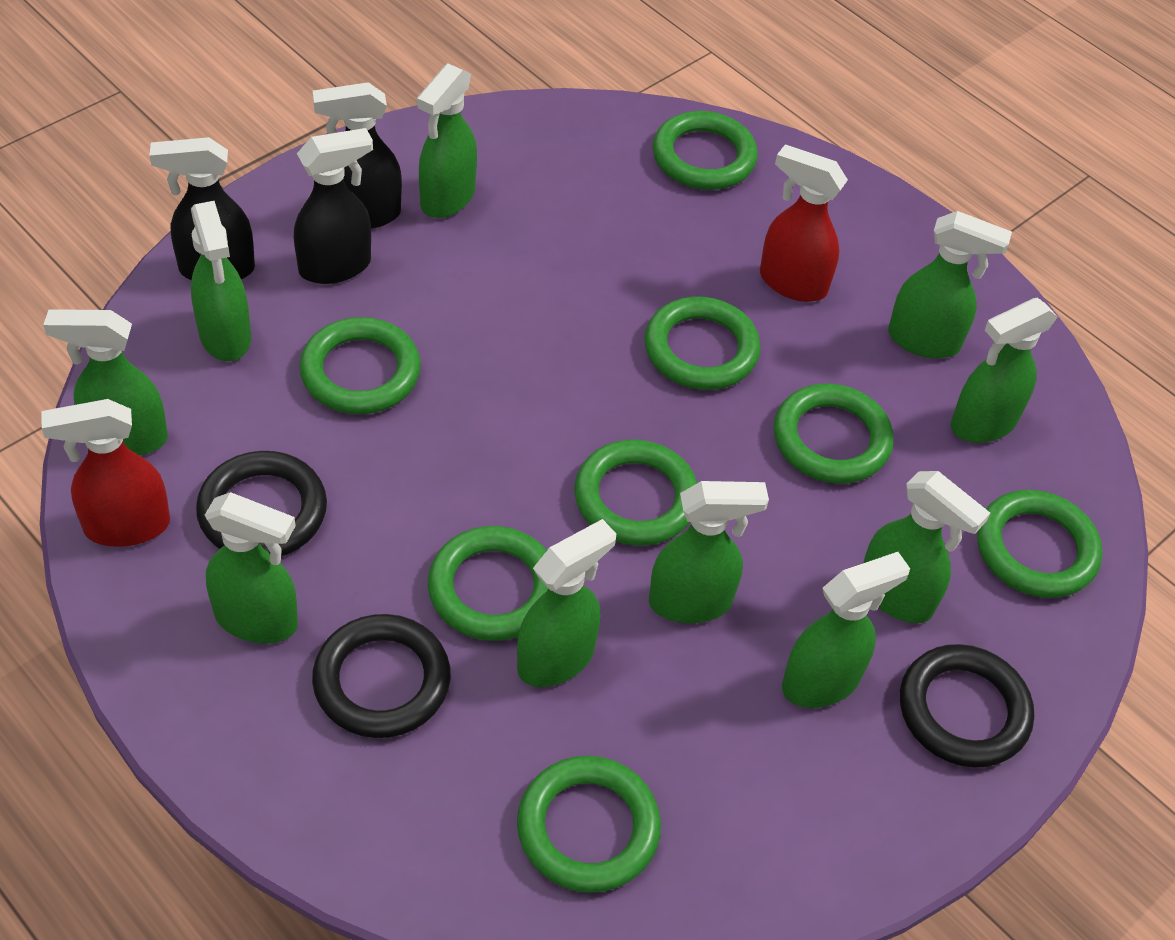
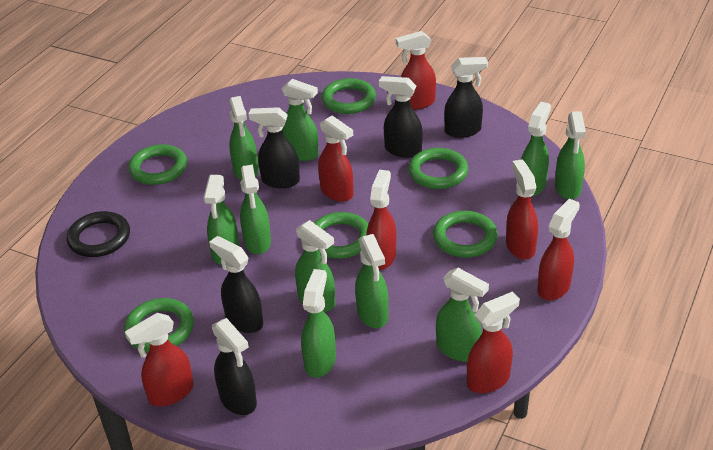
black ring: 3 -> 1
black spray bottle: 3 -> 5
green ring: 8 -> 6
red spray bottle: 2 -> 7

